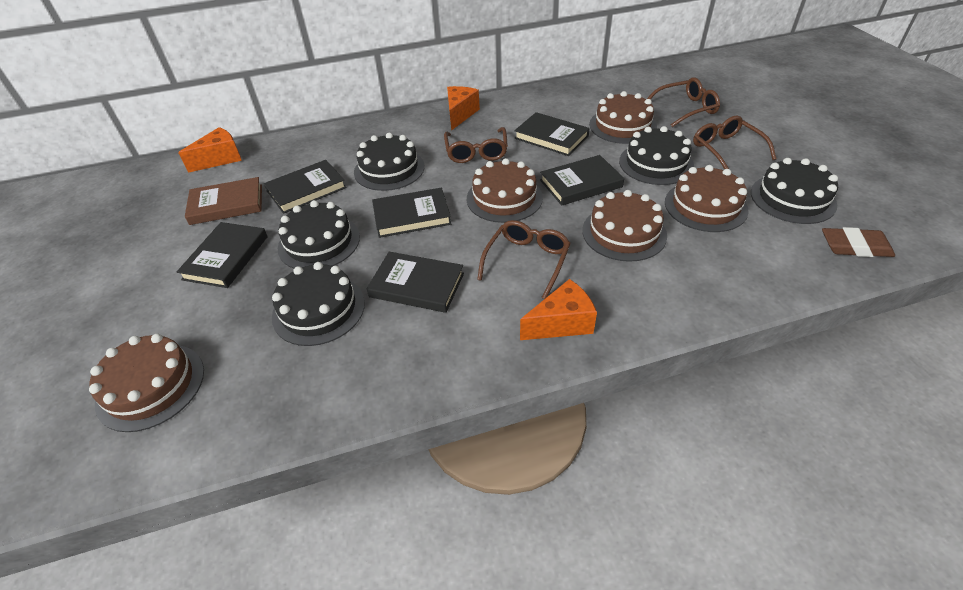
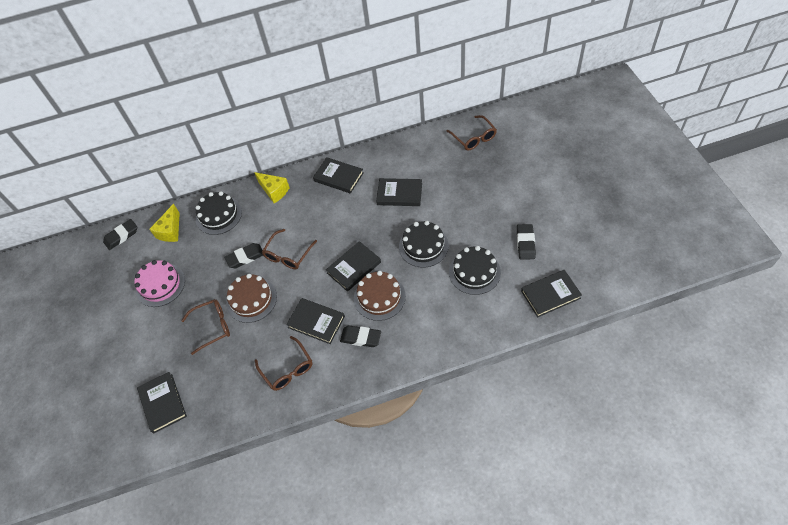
black cake: 5 -> 3
black eraser: 0 -> 4
brown book: 1 -> 0
brown cake: 5 -> 2
brown eraser: 1 -> 0
orange cheese: 3 -> 0
pink cake: 0 -> 1
yellow cheese: 0 -> 2

